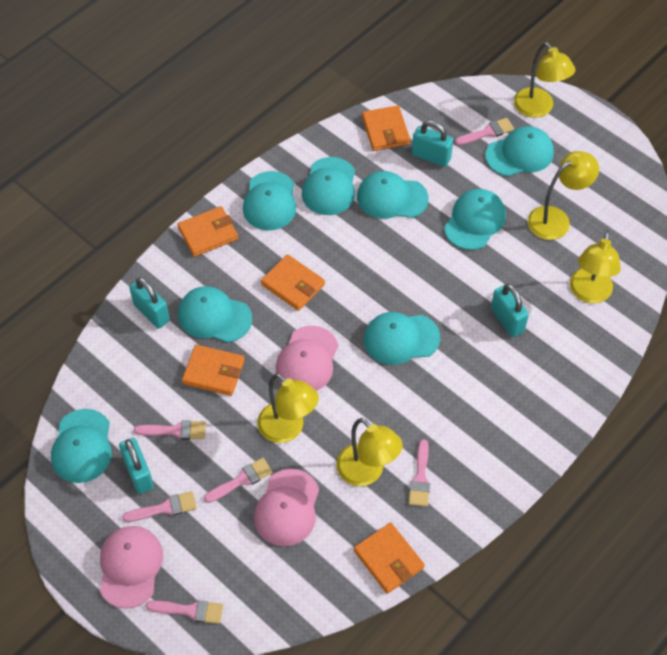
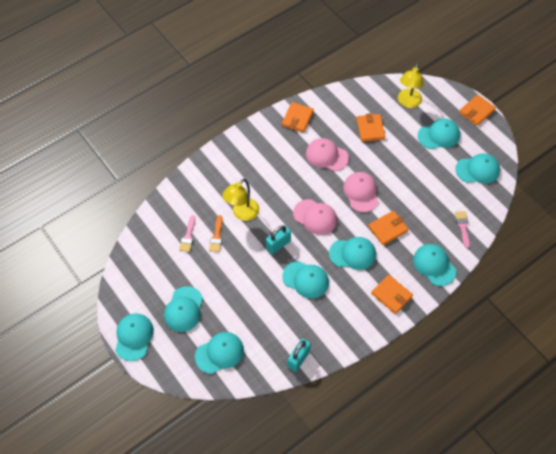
orange brush: 0 -> 1
pink brush: 6 -> 2
turquoise padlock: 4 -> 2
yellow lamp: 5 -> 2

